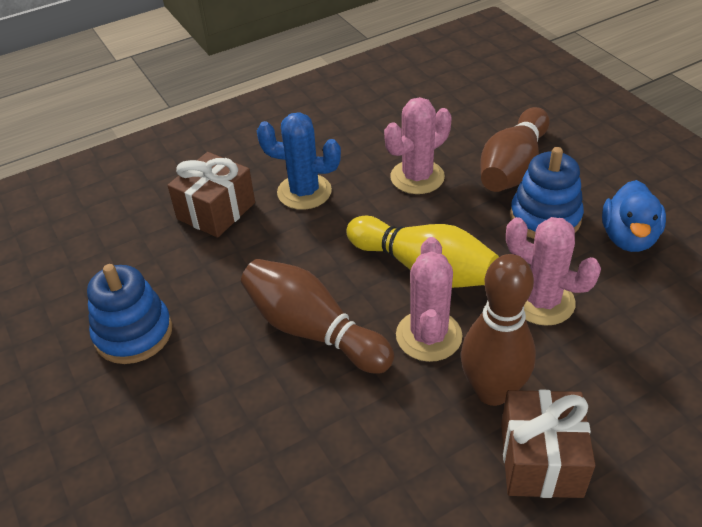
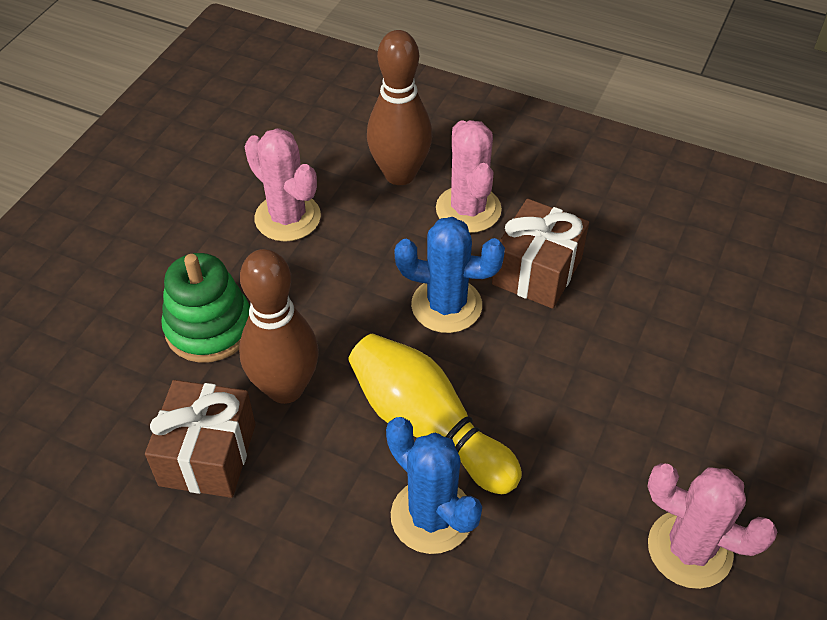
blue cactus: 1 -> 2
blue duck: 1 -> 0
blue stacking toy: 2 -> 0
brown bowling pin: 3 -> 2
green stacking toy: 0 -> 1

